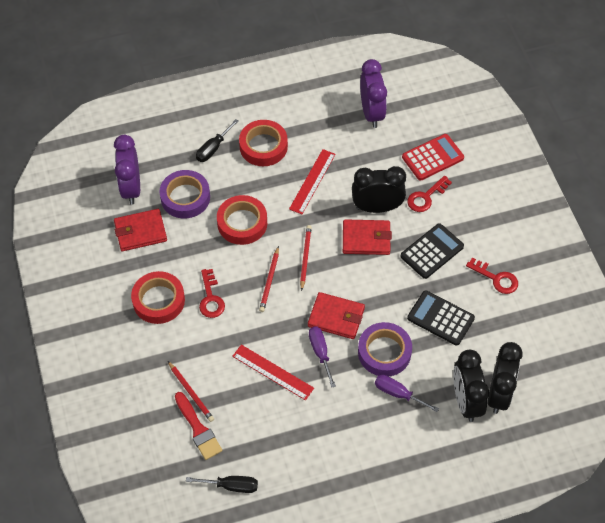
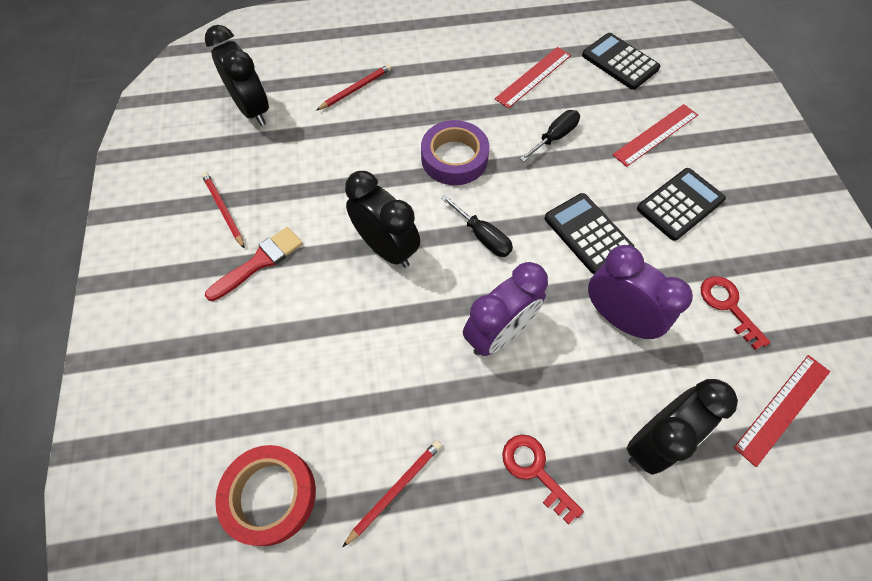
black calculator: 2 -> 3
purple screwdriver: 2 -> 0
purple tape: 2 -> 1
red calculator: 1 -> 0
red key: 3 -> 2
red ruler: 2 -> 3
red tape: 3 -> 1
red wallet: 3 -> 0

